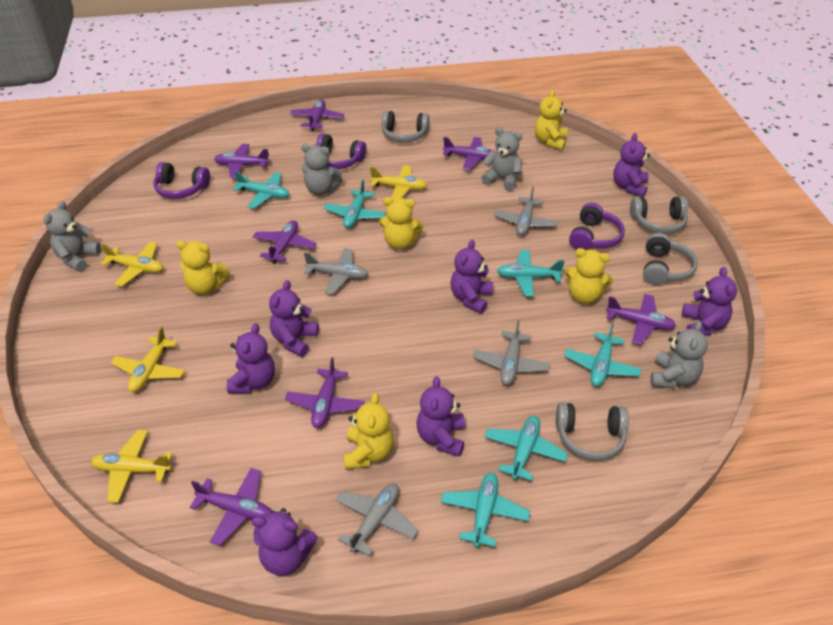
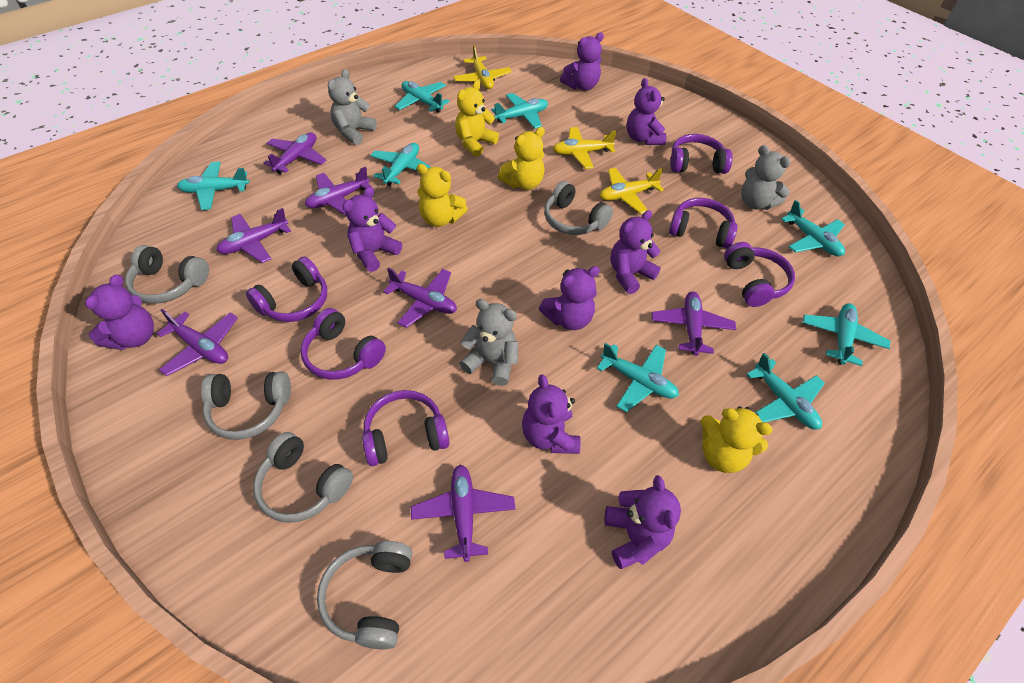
grey headphones: 4 -> 5
grey plane: 4 -> 0
grey teddy bear: 4 -> 3
purple headphones: 3 -> 6
purple teddy bear: 7 -> 8
turquoise plane: 6 -> 8
yellow plane: 4 -> 3
yellow teddy bear: 5 -> 4

